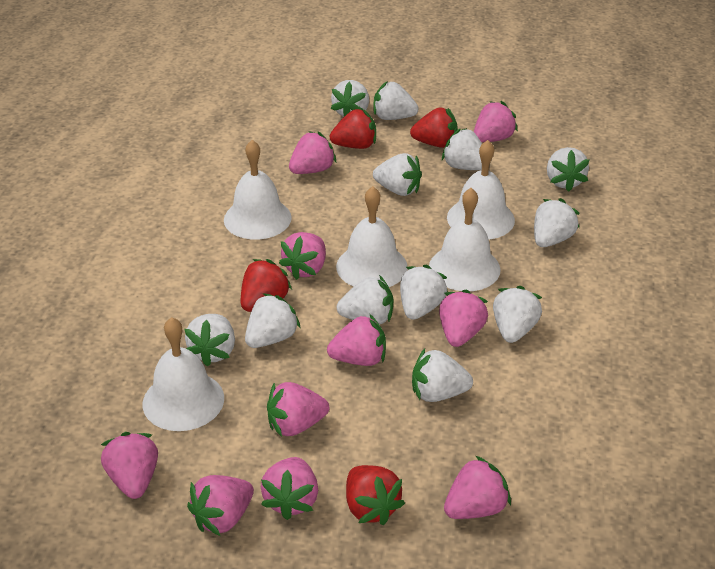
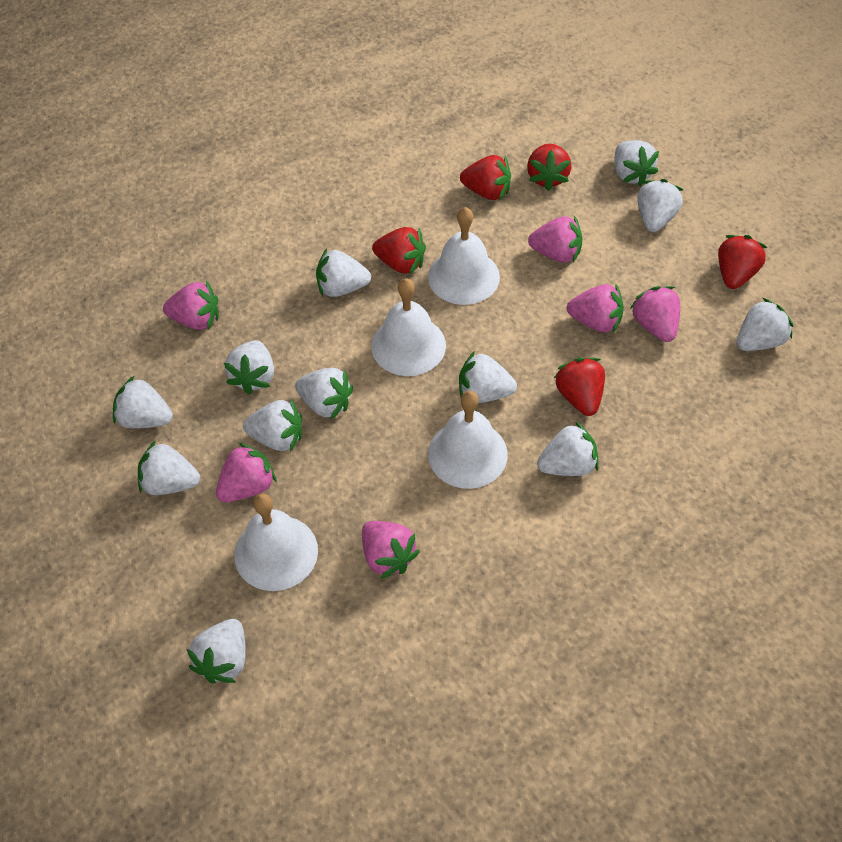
pink strawberry: 10 -> 6
red strawberry: 4 -> 5
white bell: 5 -> 4

